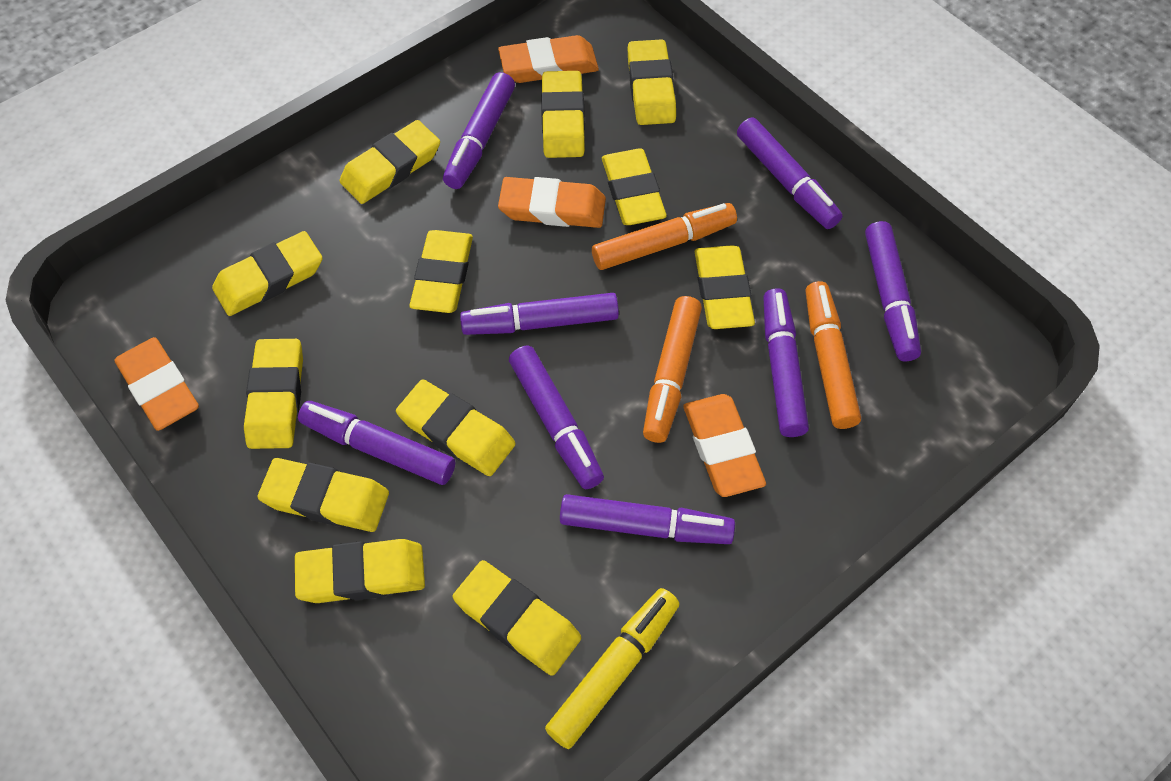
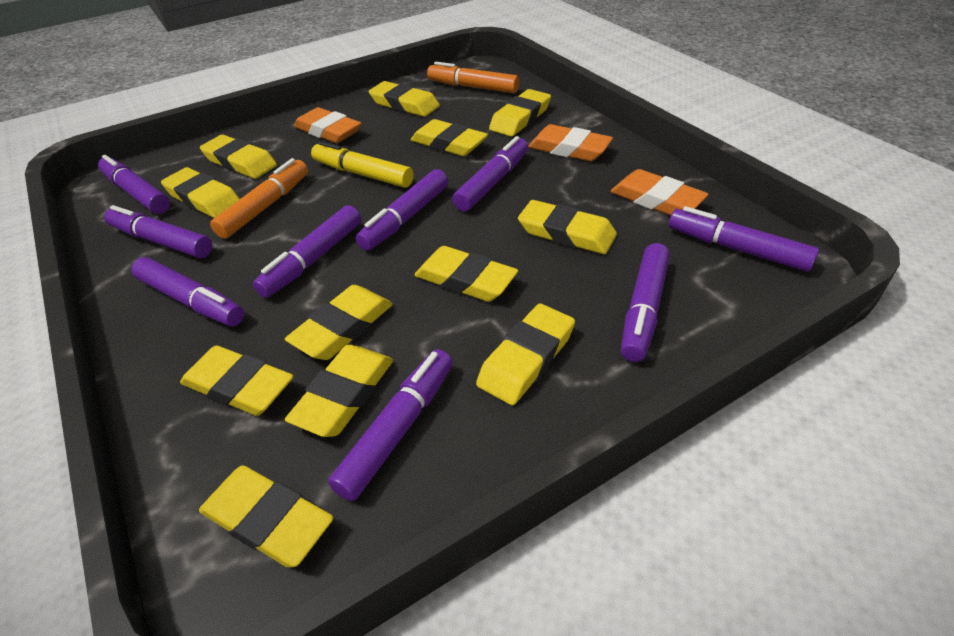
orange eraser: 4 -> 3
orange marker: 3 -> 2
purple marker: 8 -> 9

